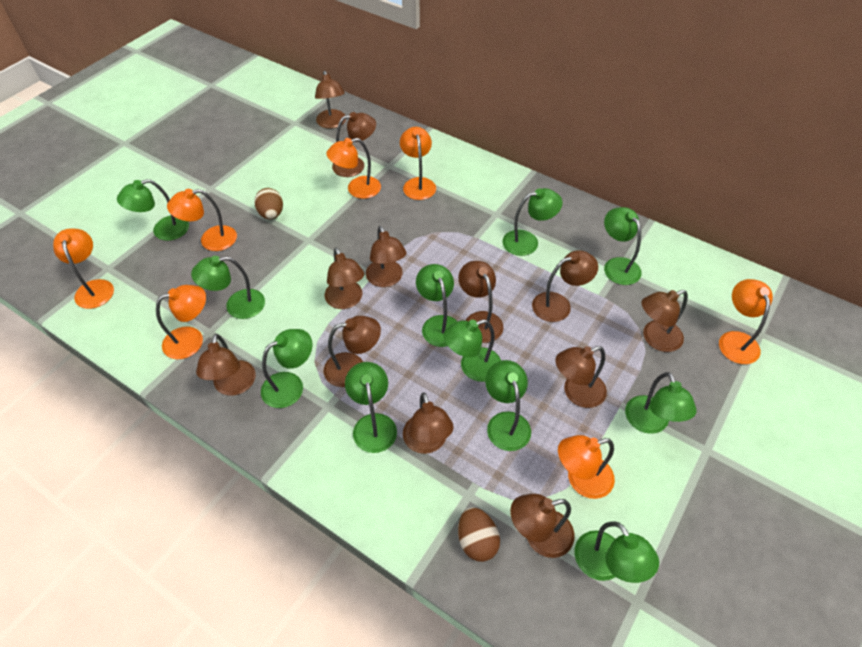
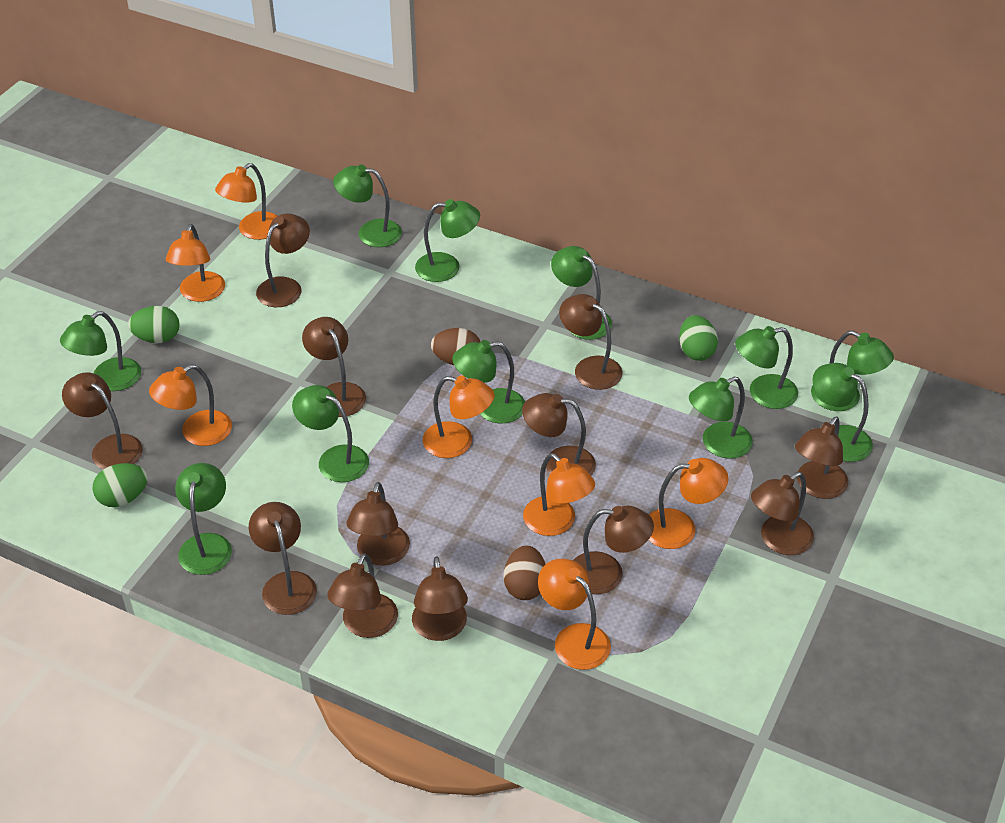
green egg: 0 -> 3

